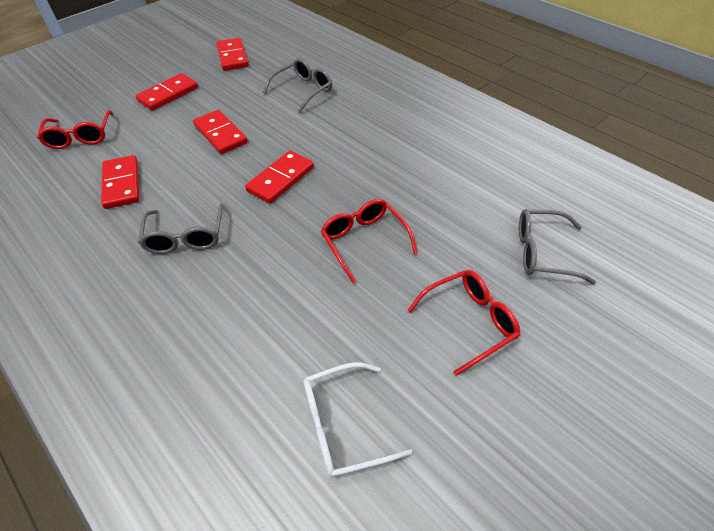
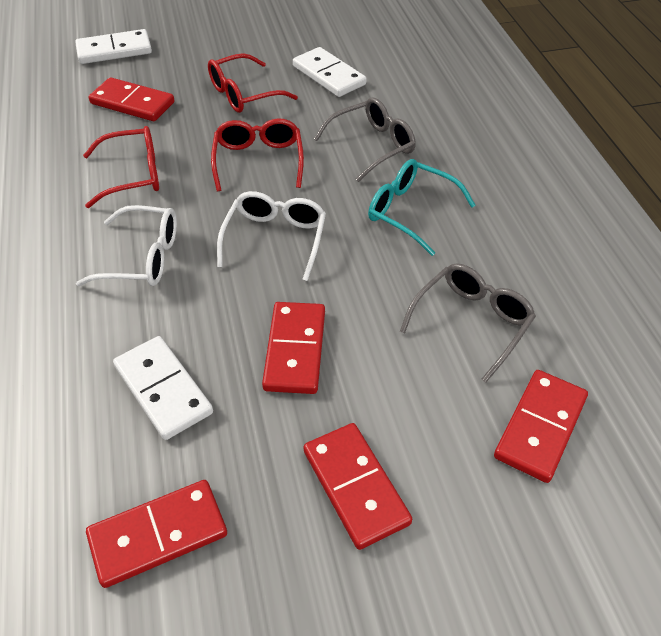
grey glasses: 3 -> 2
turquoise glasses: 0 -> 1
white domino: 0 -> 3
white glasses: 1 -> 2

